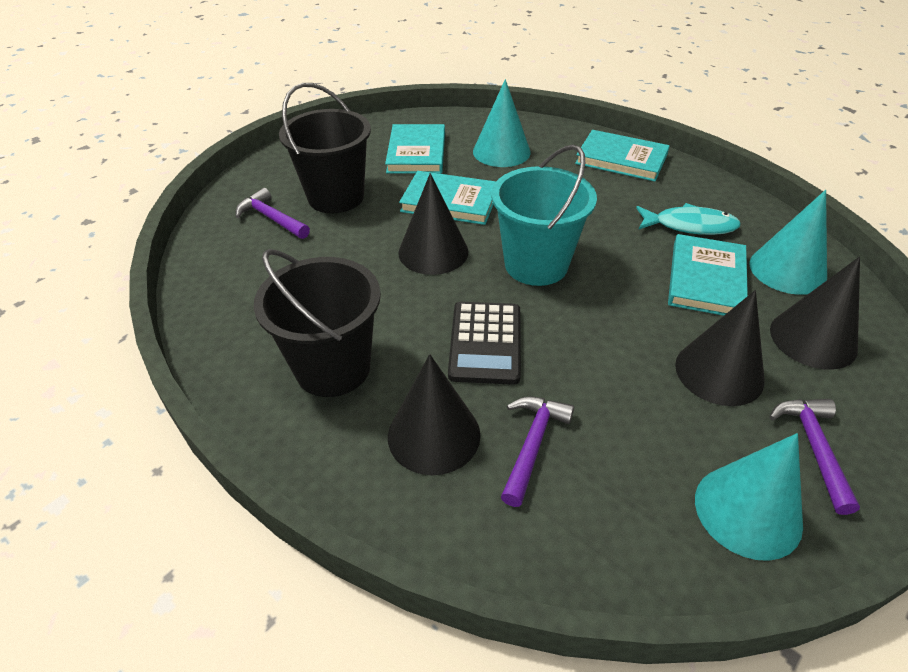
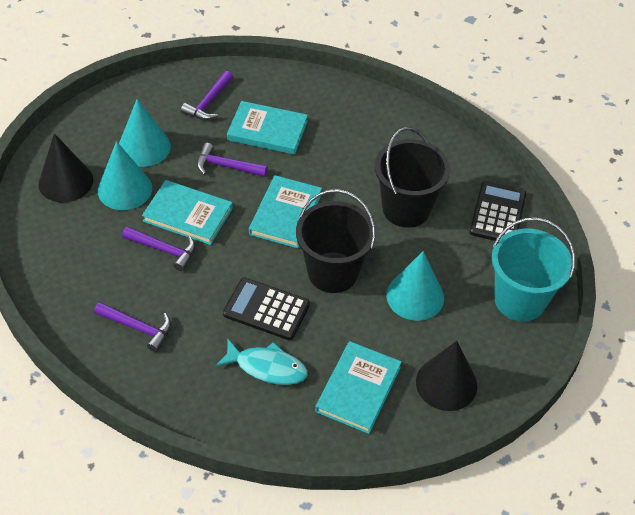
black calculator: 1 -> 2
black cone: 4 -> 2
purple hammer: 3 -> 4

